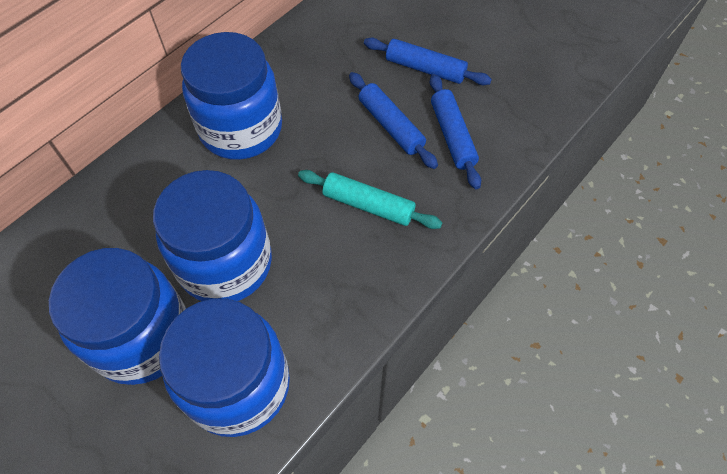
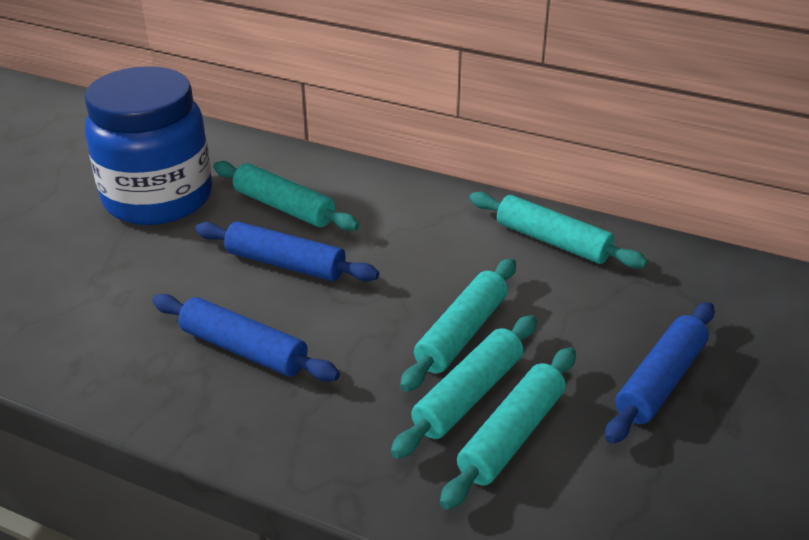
blue jar: 4 -> 1
turquoise rolling pin: 1 -> 5

